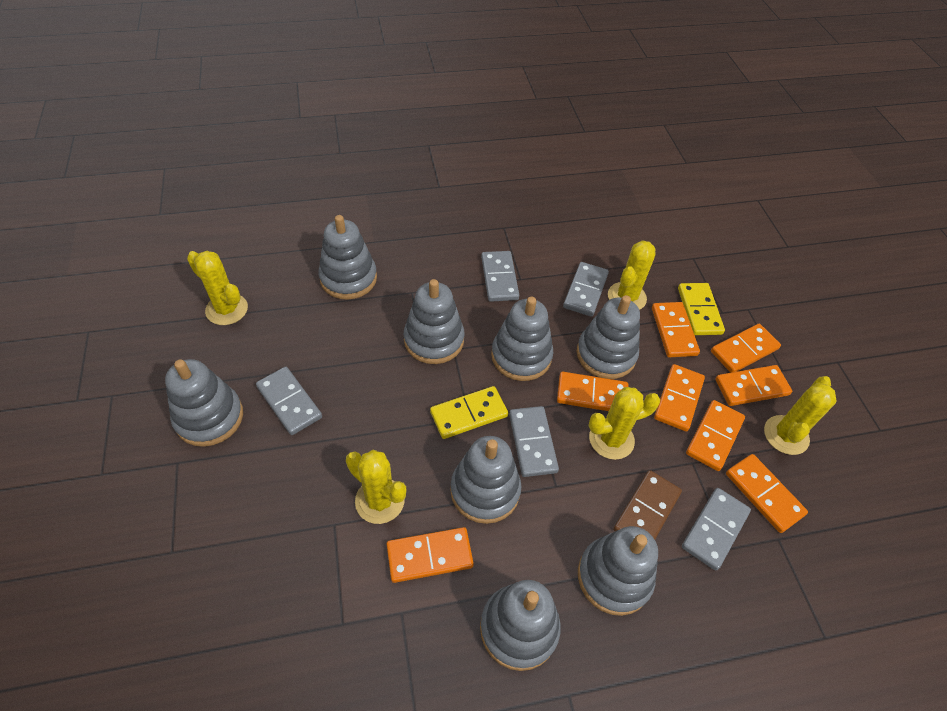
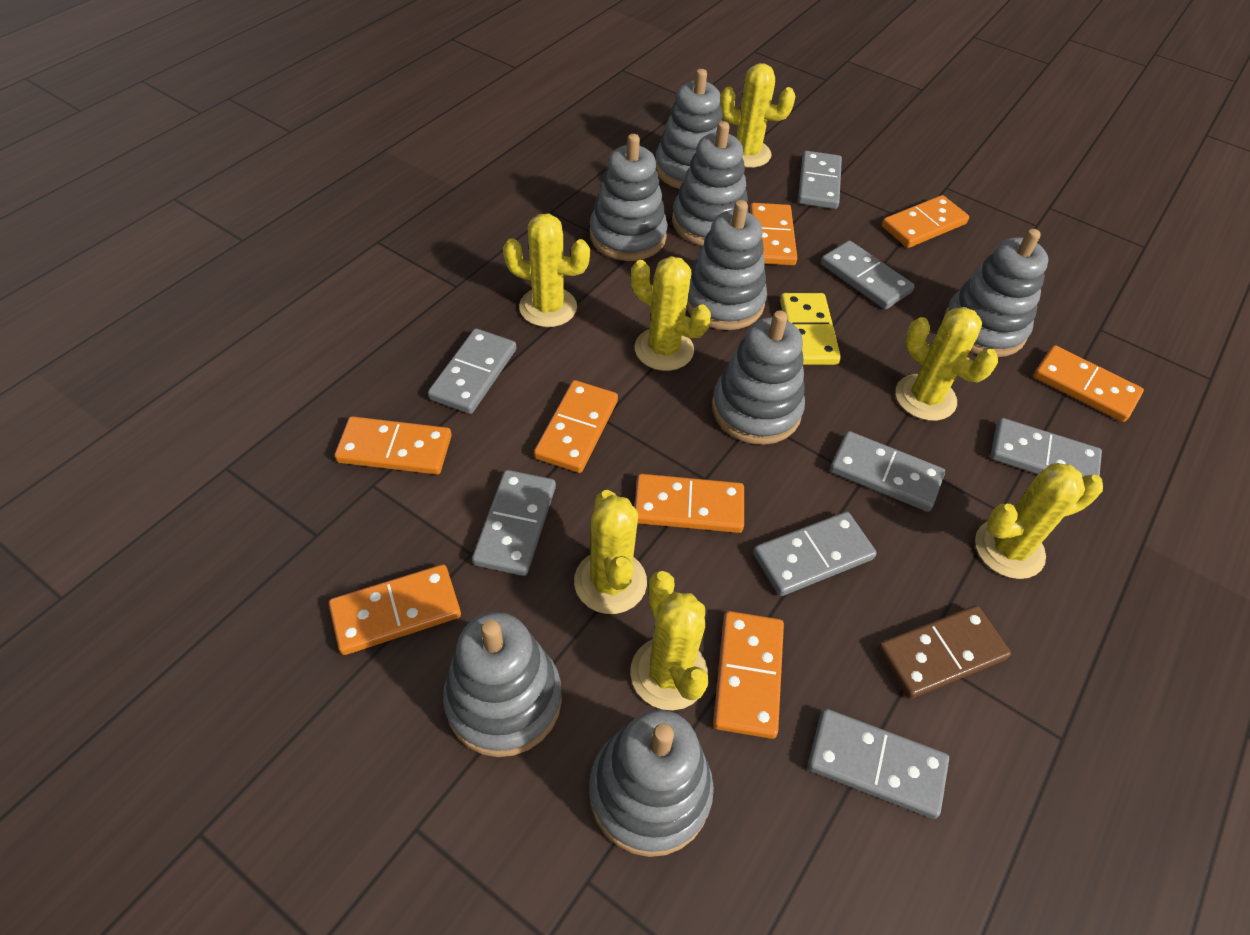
grey domino: 5 -> 8
yellow cactus: 5 -> 7
yellow domino: 2 -> 1

